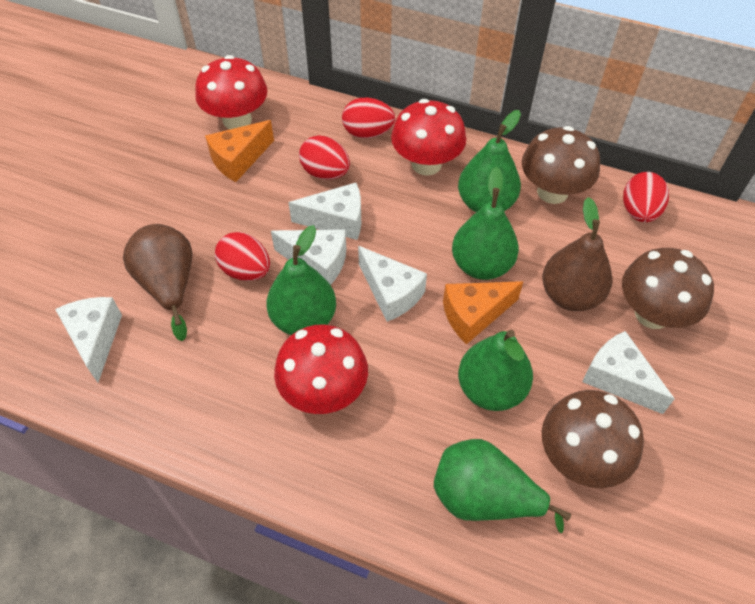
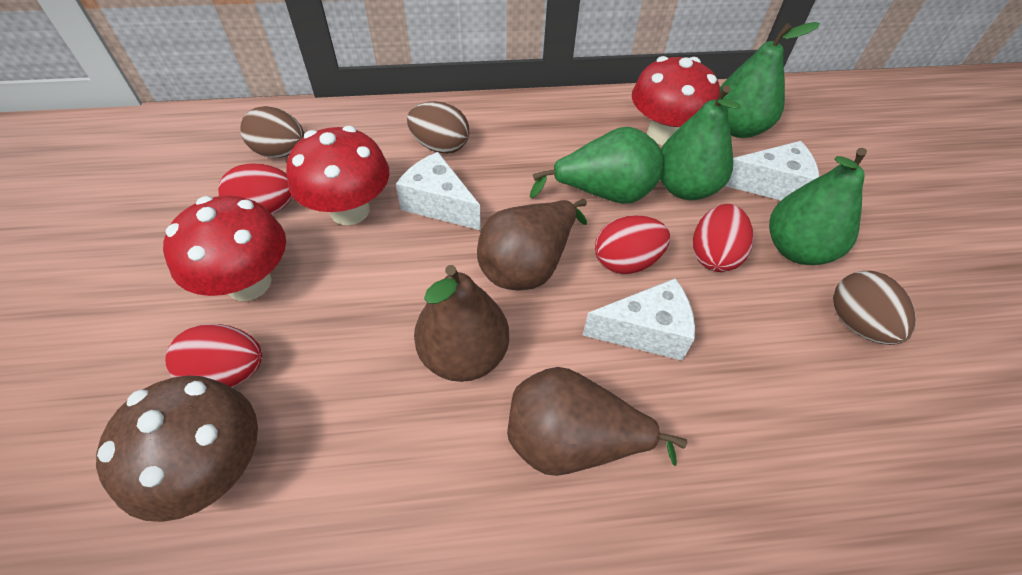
brown egg: 0 -> 3
brown mushroom: 3 -> 1
brown pear: 2 -> 3
green pear: 5 -> 4
orange cheese: 2 -> 0
white cheese: 5 -> 3

